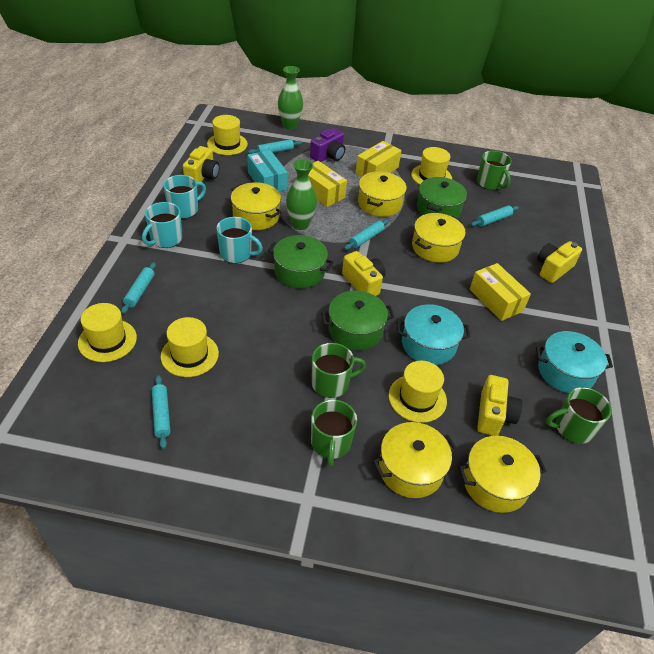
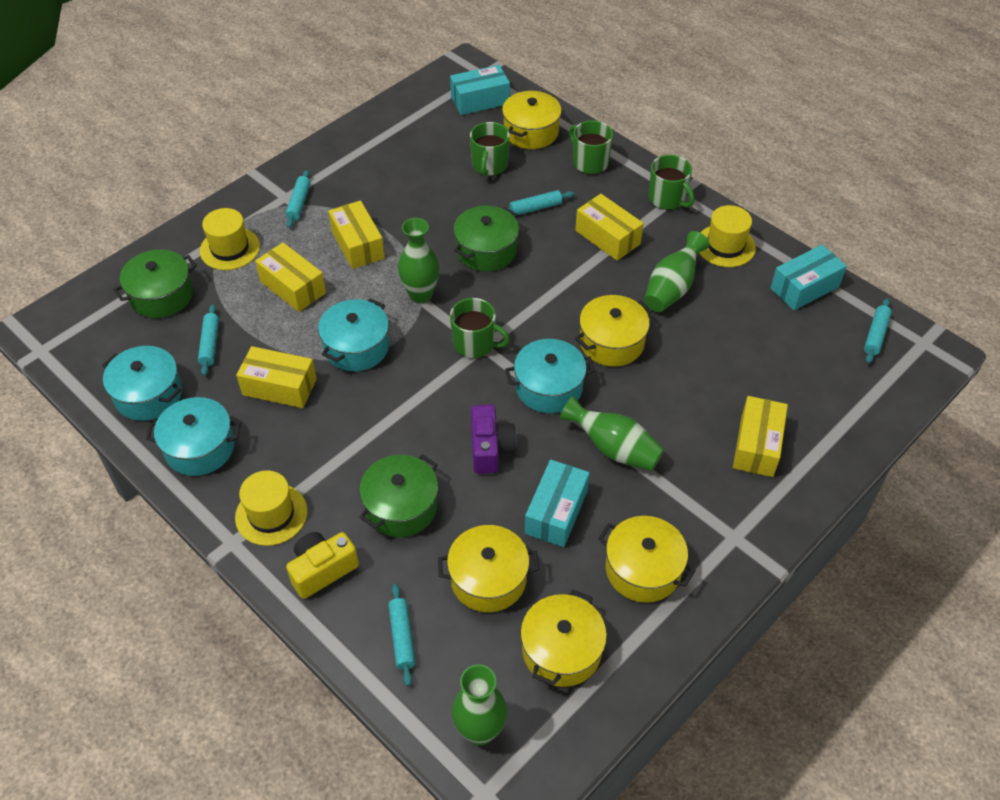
green vase: 2 -> 4
turquoise box: 1 -> 3
turquoise mug: 3 -> 0
turquoise pot: 2 -> 4
yellow box: 3 -> 5
yellow camera: 4 -> 1
yellow hat: 5 -> 3

